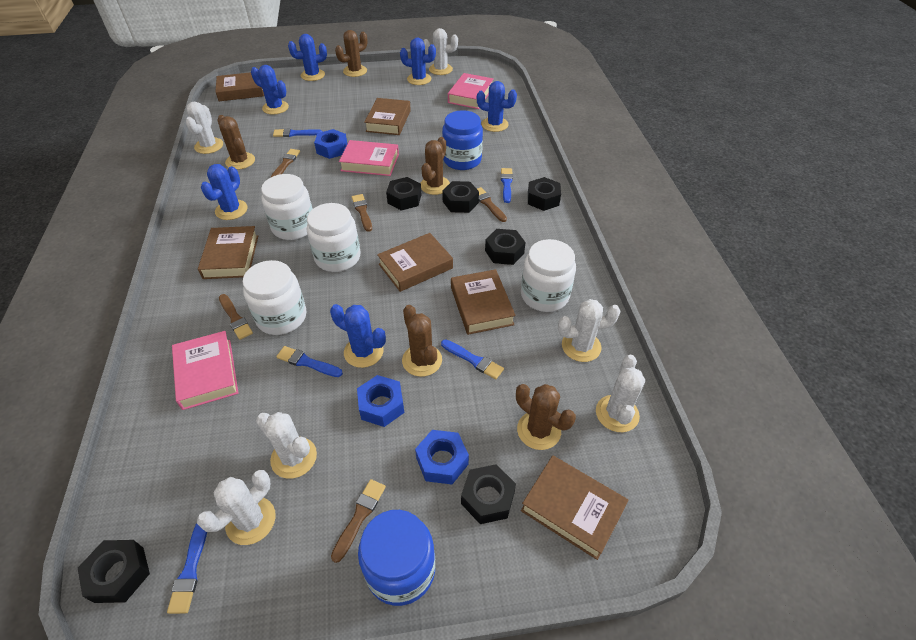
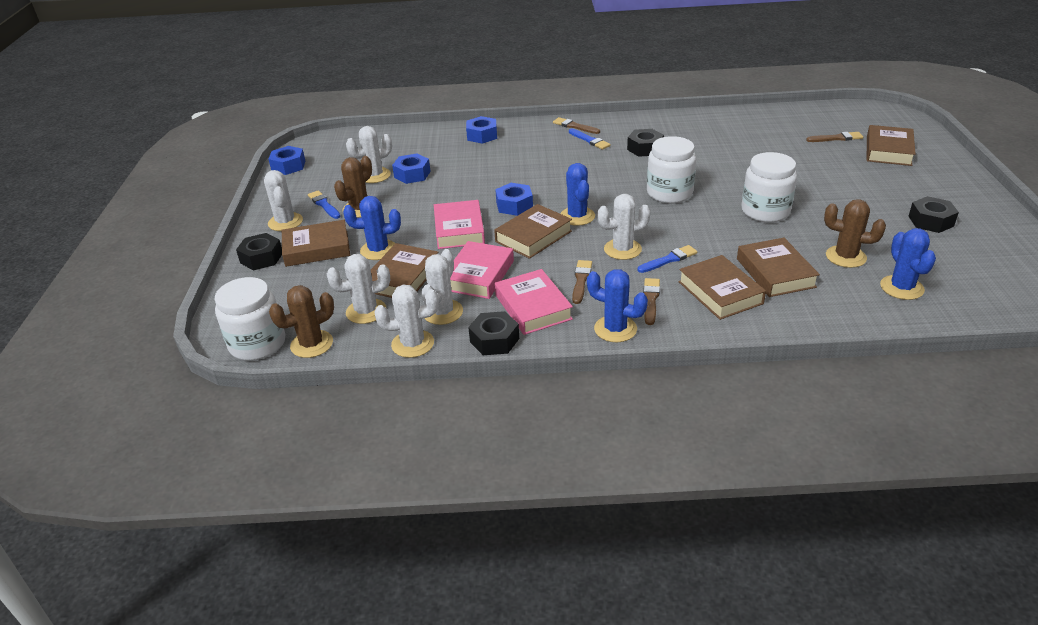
black nut: 6 -> 4
blue brush: 5 -> 3
blue cactus: 6 -> 4
blue jar: 2 -> 0
blue nut: 3 -> 4
brown brush: 5 -> 4
brown cactus: 5 -> 3
white jar: 4 -> 3

